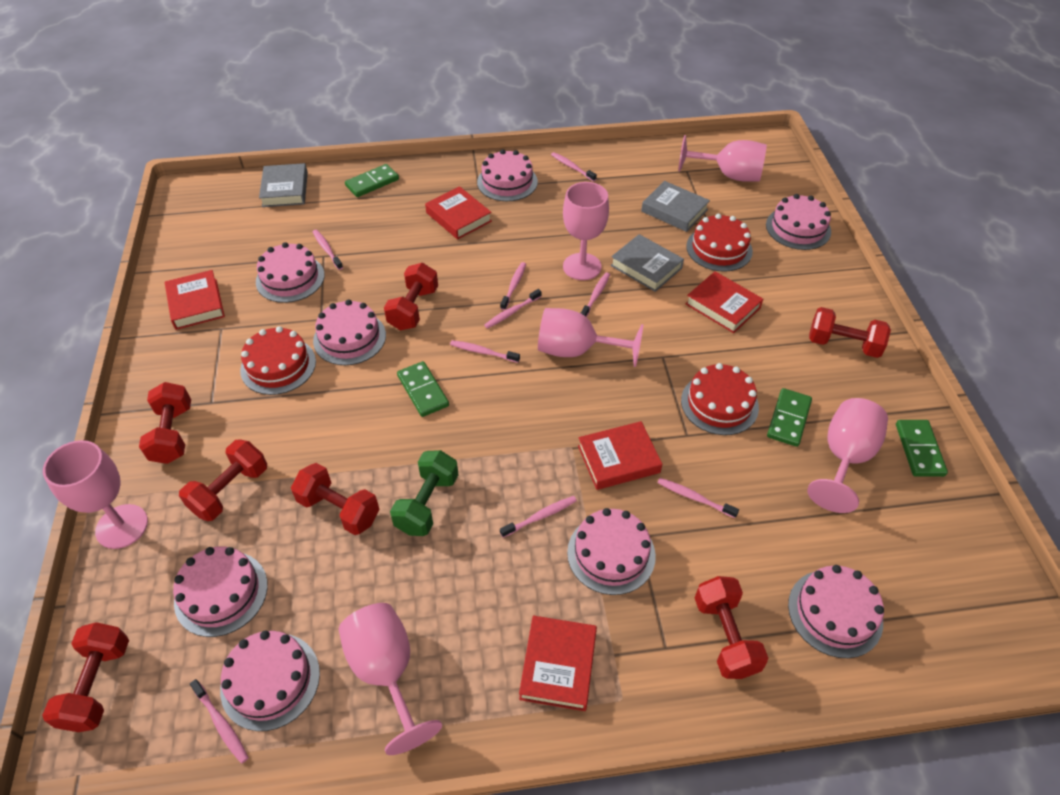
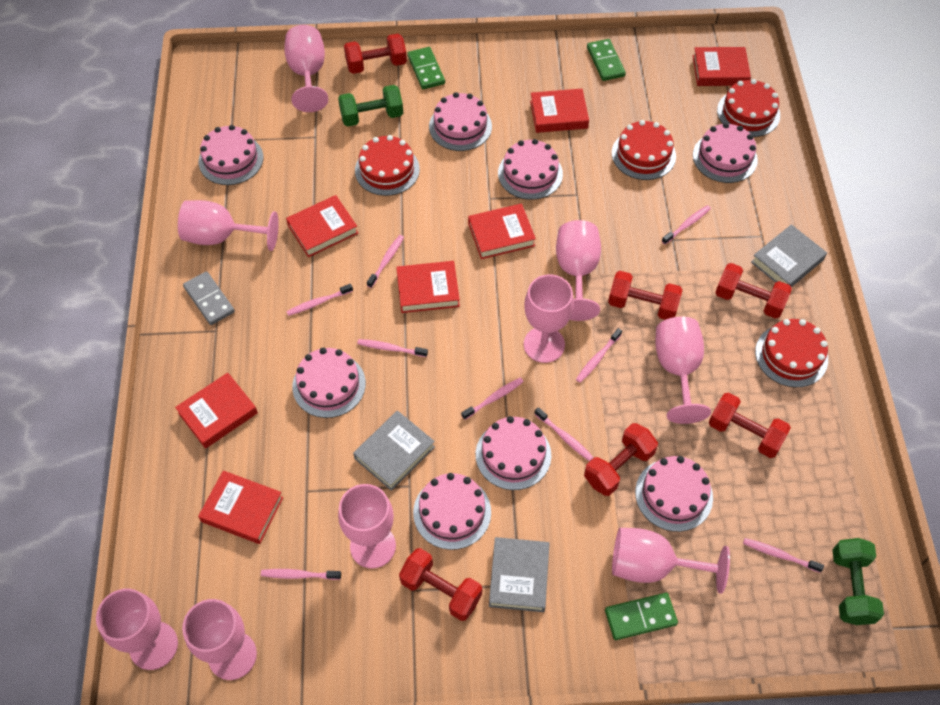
green domino: 4 -> 3
green dumbbell: 1 -> 2
grey domino: 0 -> 1
pink goblet: 6 -> 9
red book: 5 -> 7
red cake: 3 -> 4
red dumbbell: 7 -> 6

